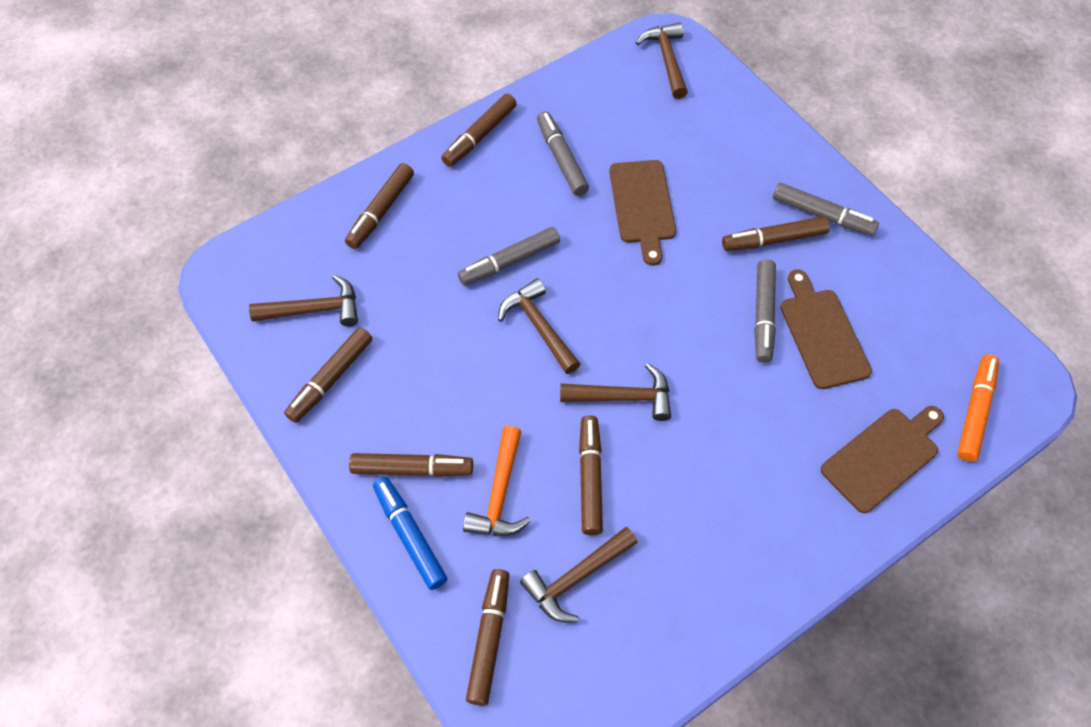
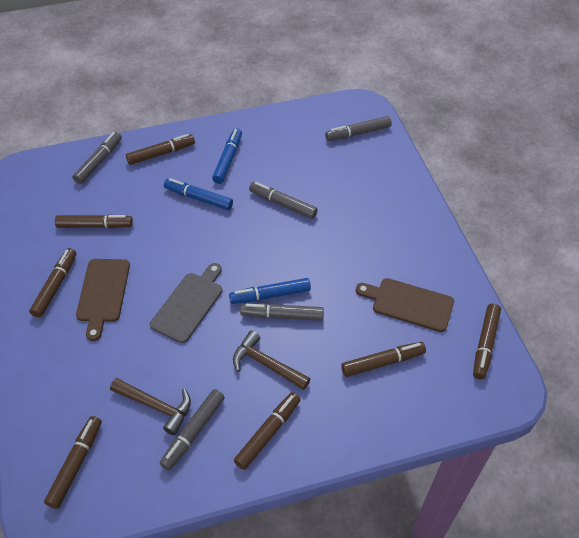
blue marker: 1 -> 3
brown cutting board: 3 -> 2
brown hammer: 5 -> 2
grey cutting board: 0 -> 1
grey marker: 4 -> 5
orange hammer: 1 -> 0
orange marker: 1 -> 0

